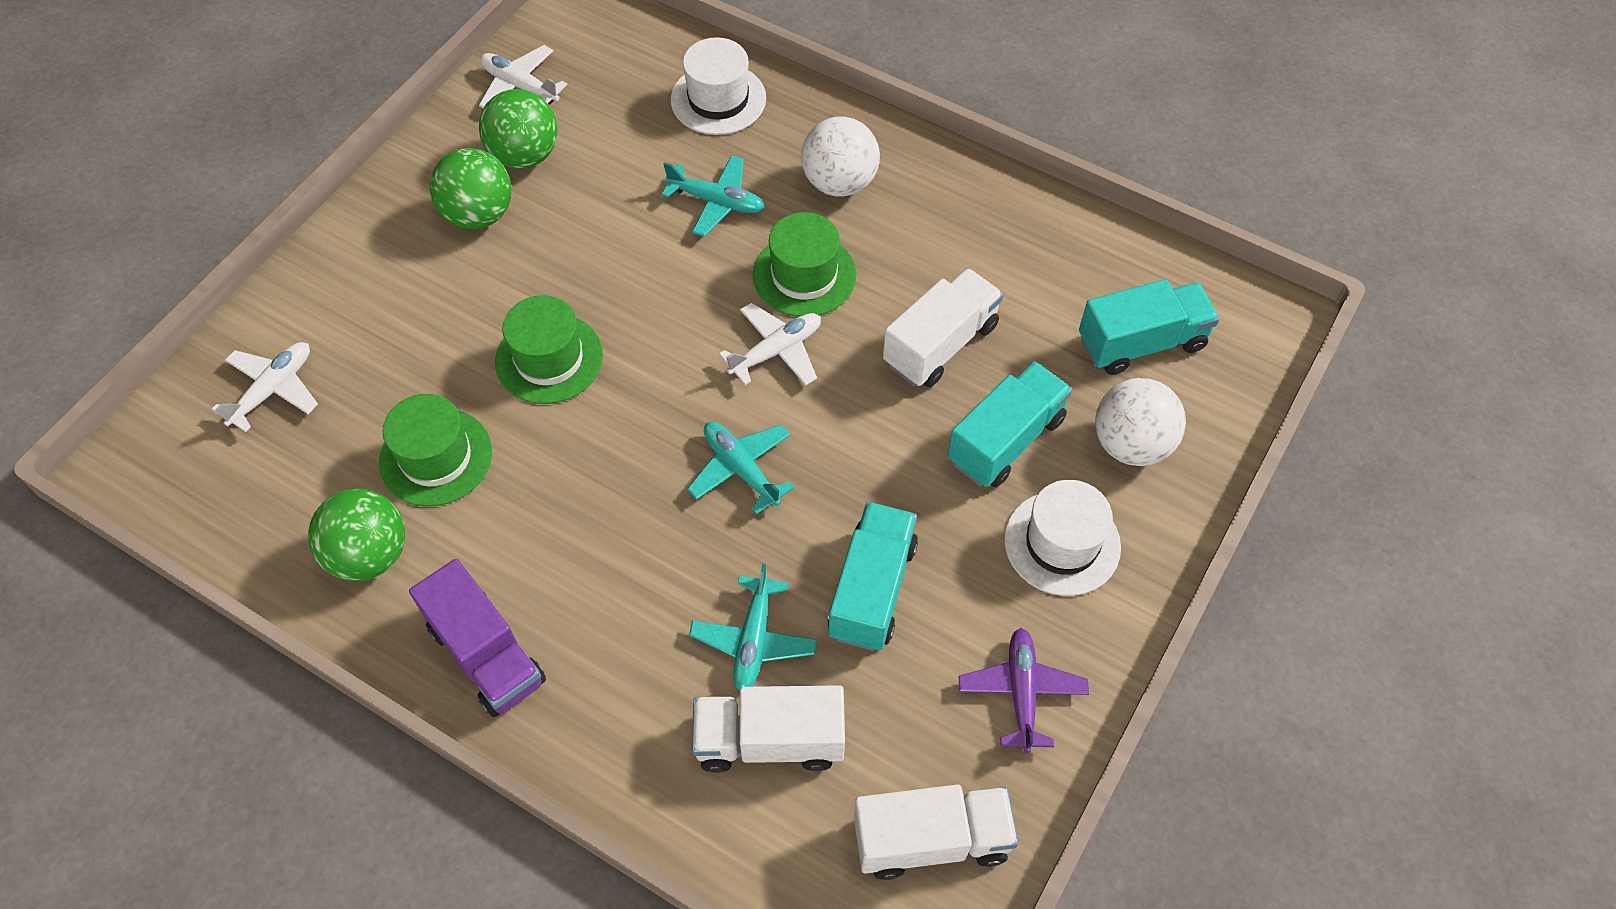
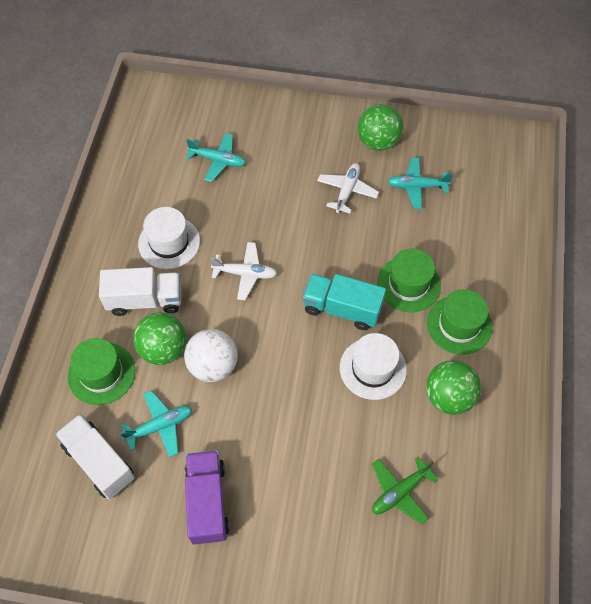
green plane: 0 -> 1
purple plane: 1 -> 0
turquoise truck: 3 -> 1
white ball: 2 -> 1
white plane: 3 -> 2
white truck: 3 -> 2

